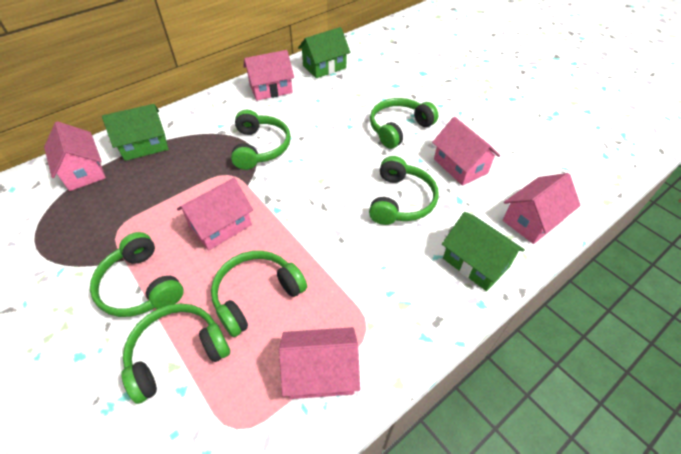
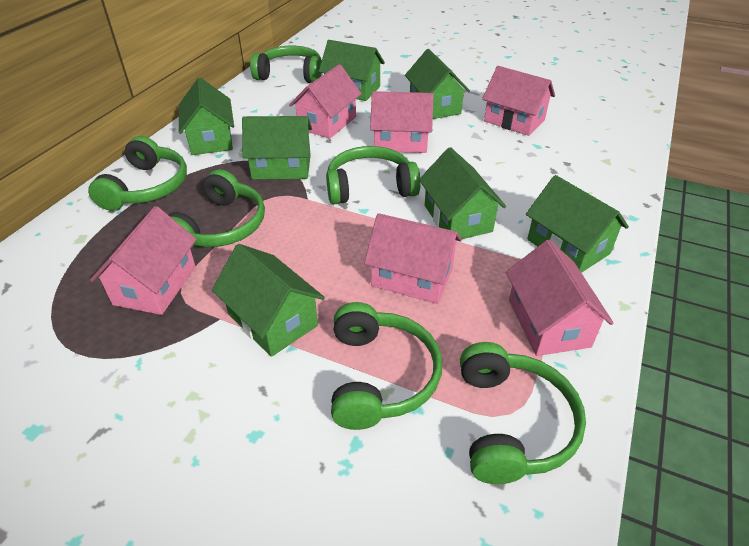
green house: 3 -> 7

